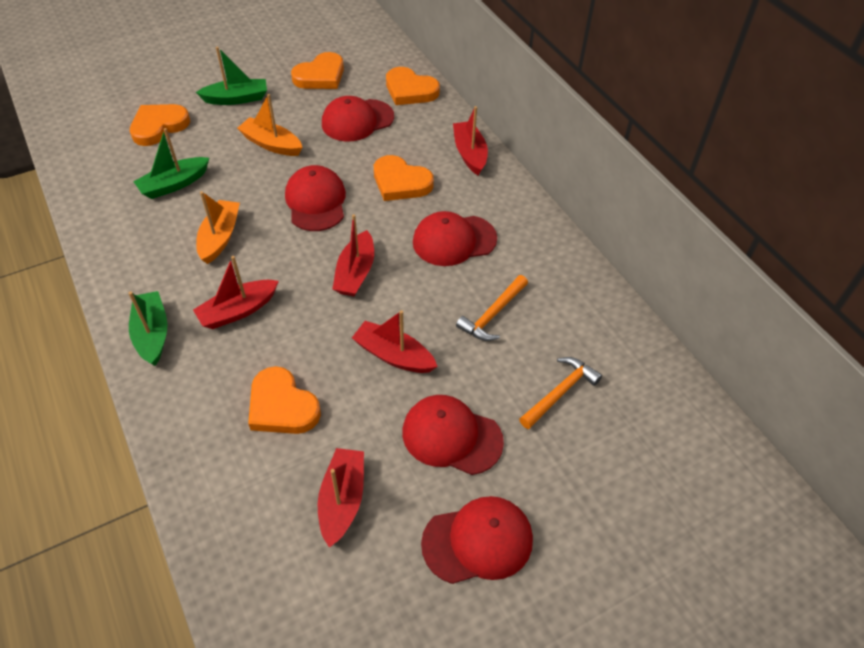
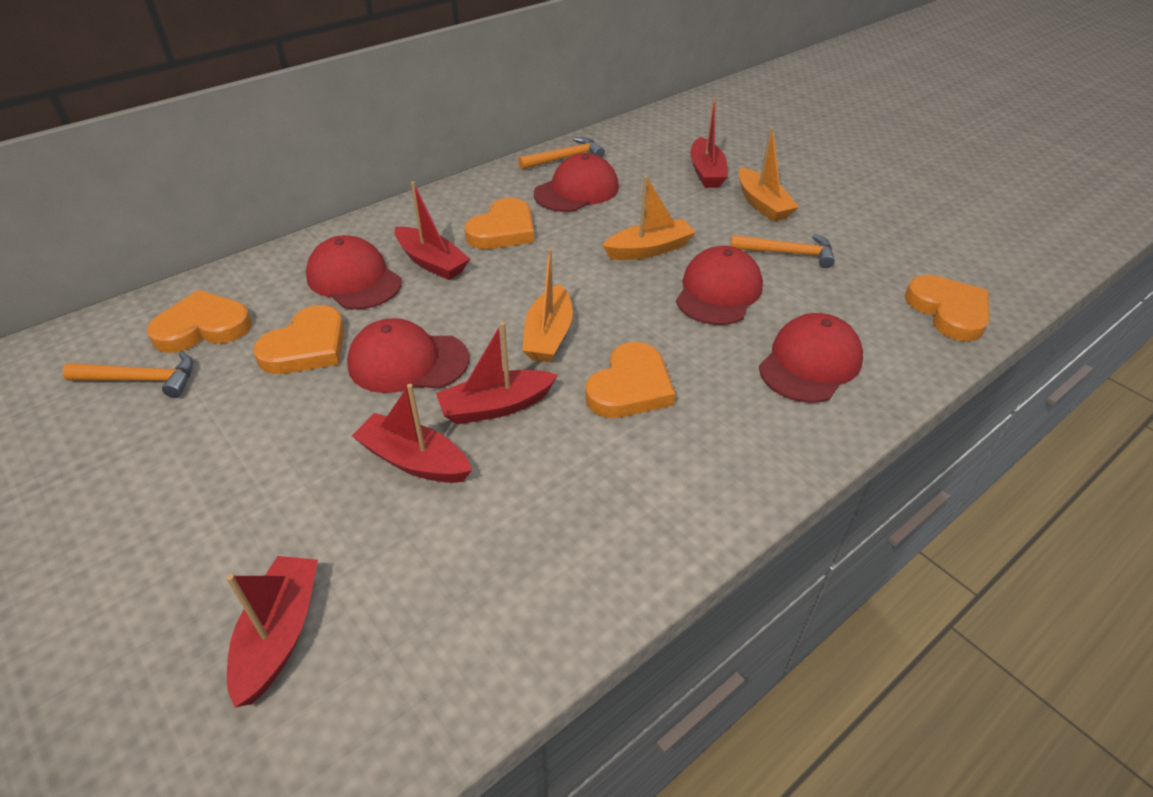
green boat: 3 -> 0
orange boat: 2 -> 3
orange hammer: 2 -> 3

